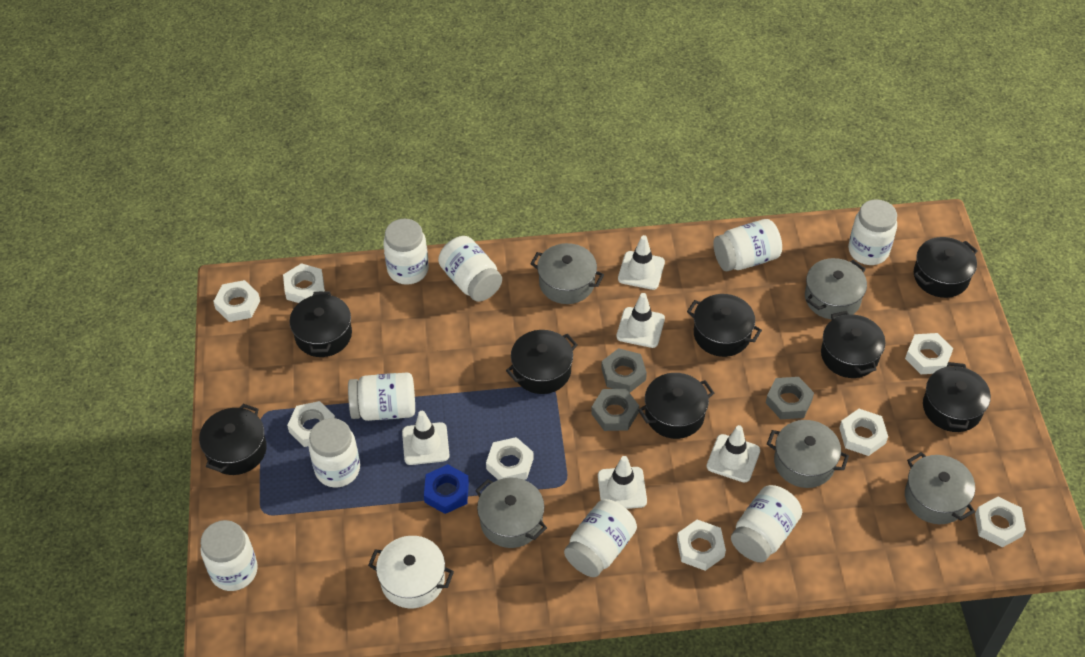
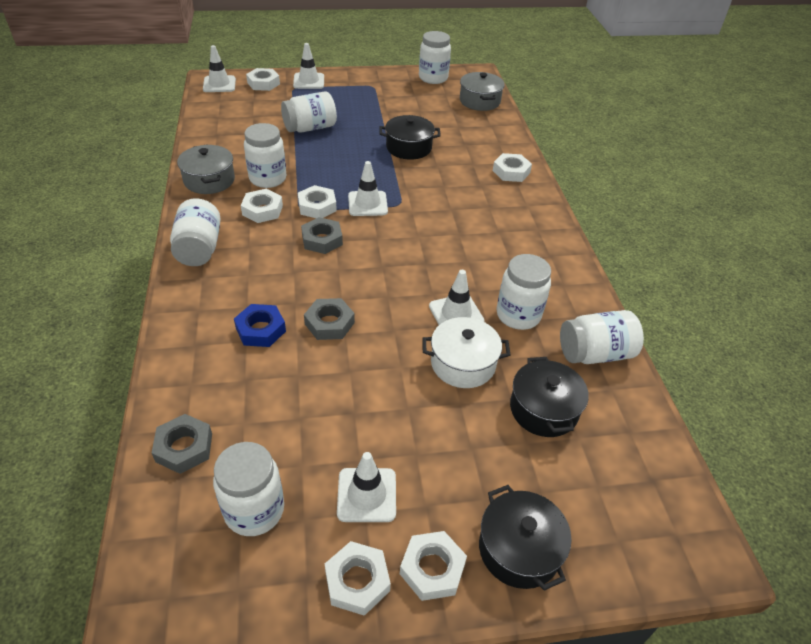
black pot: 8 -> 3
grey pot: 5 -> 2
white jar: 9 -> 7
white nut: 8 -> 6

